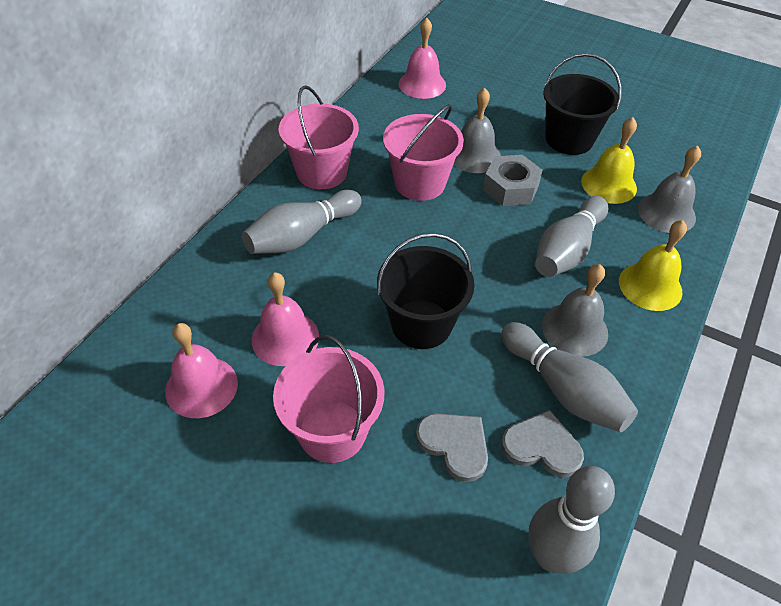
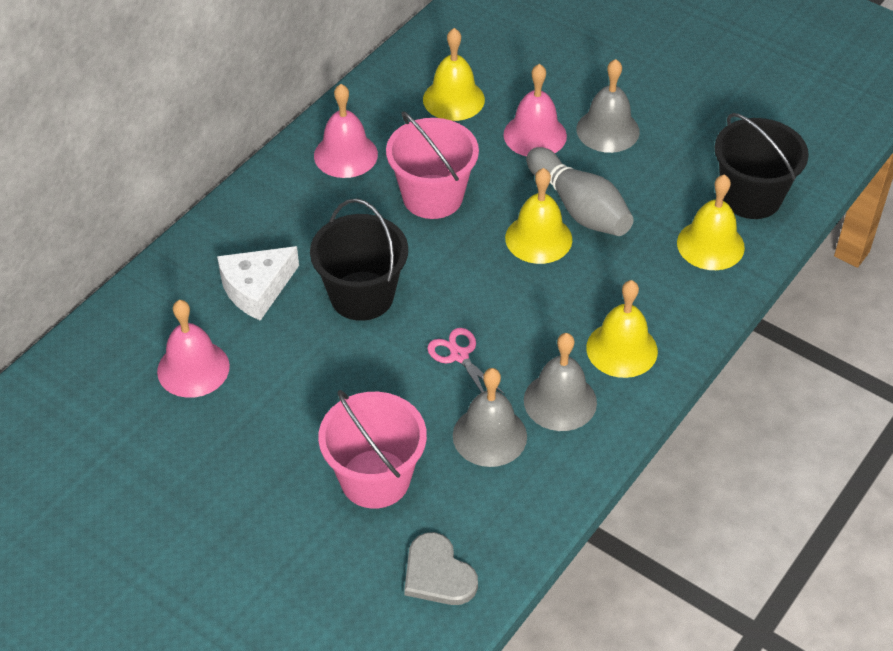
grey bowling pin: 4 -> 1
grey heart: 2 -> 1
grey nut: 1 -> 0
pink bucket: 3 -> 2
pink scissors: 0 -> 1
white cheese: 0 -> 1
yellow bell: 2 -> 4

